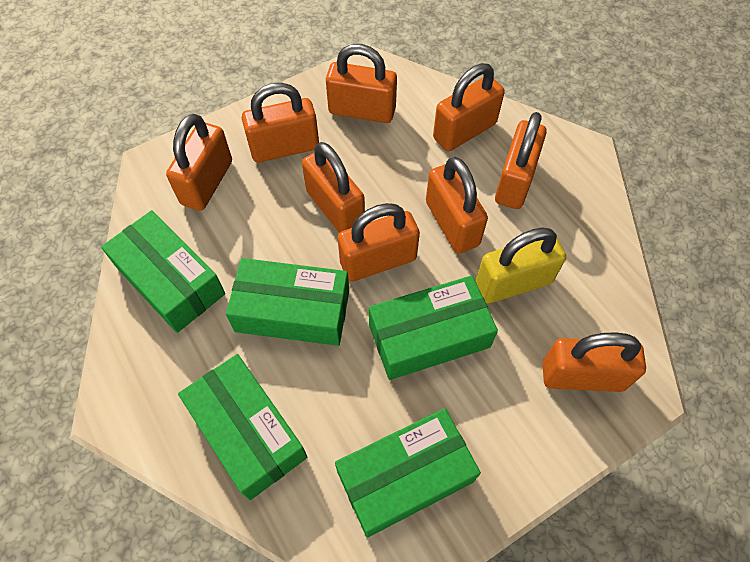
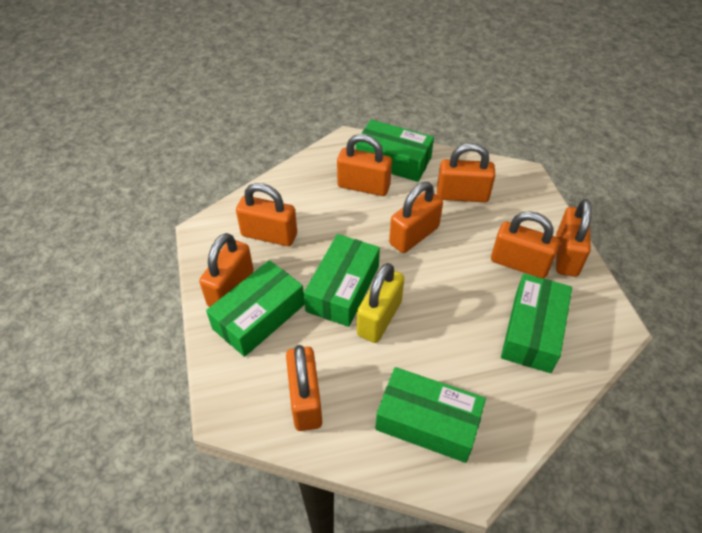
orange padlock: 9 -> 8

